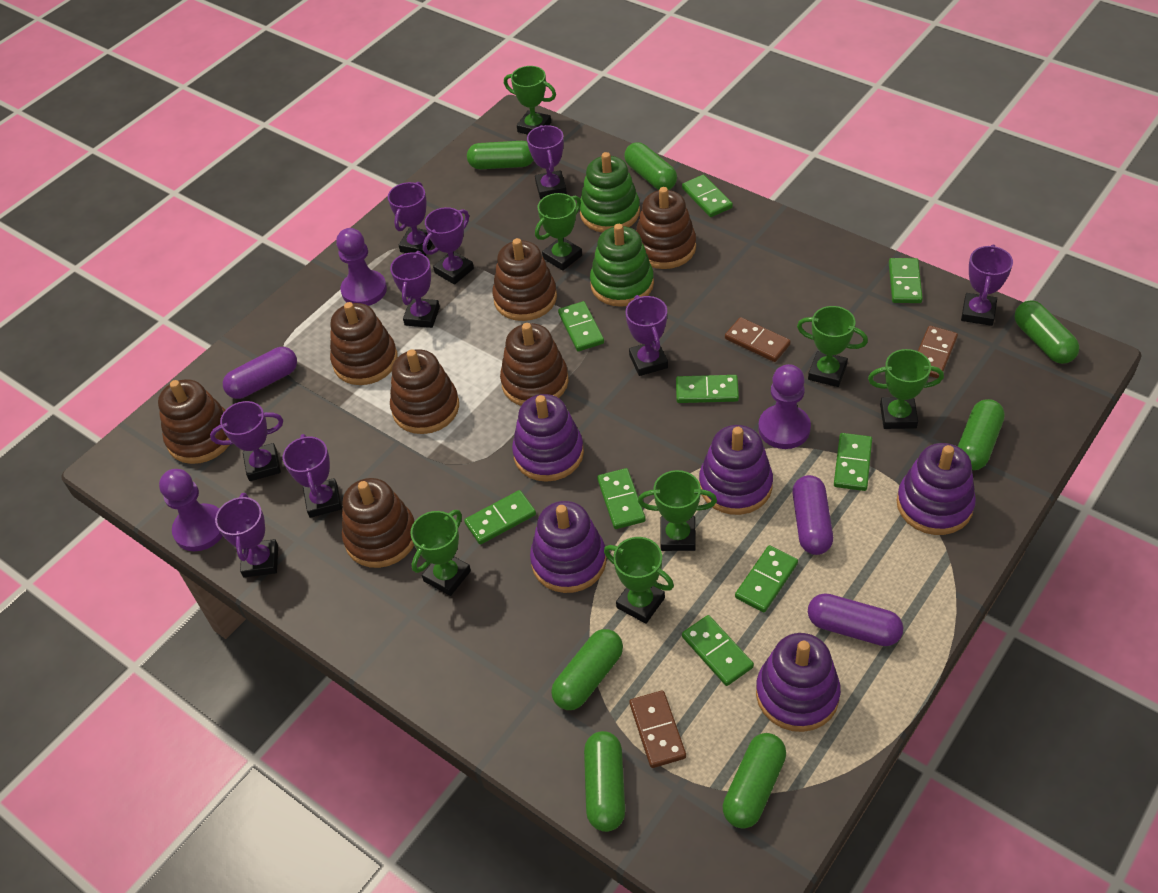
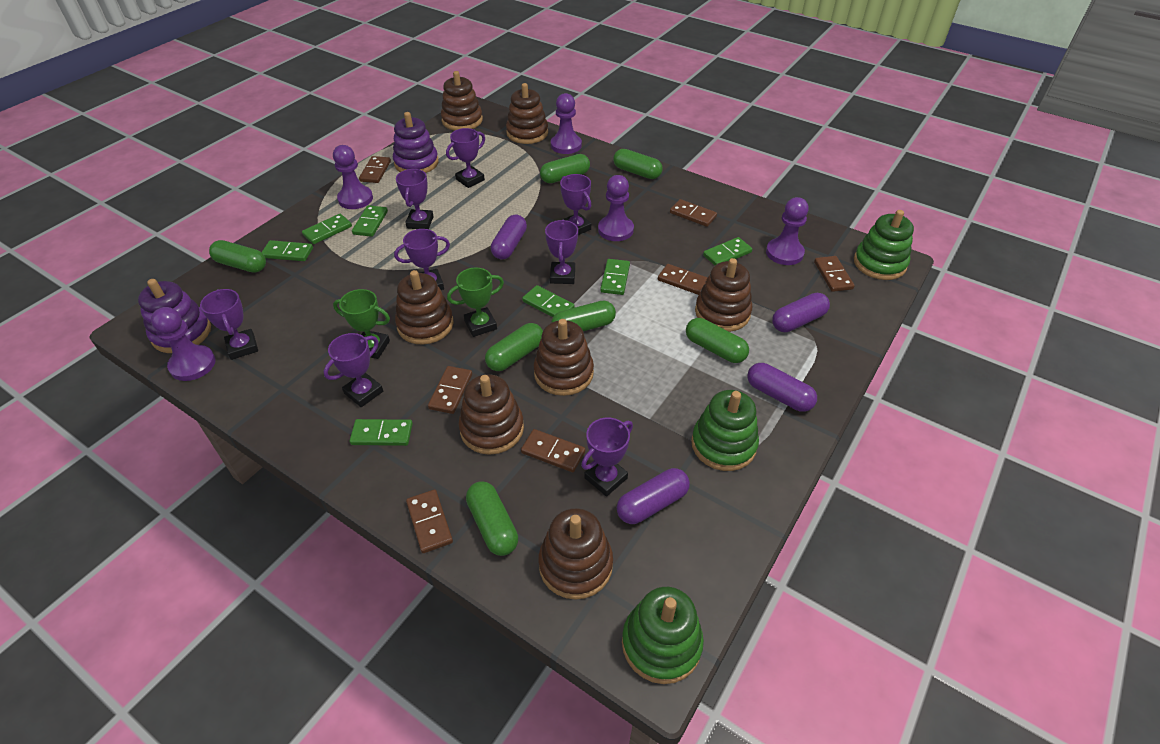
brown domino: 3 -> 7
green domino: 9 -> 7
green stacking toy: 2 -> 3
green trophy: 7 -> 2
purple capsule: 3 -> 4
purple pawn: 3 -> 5
purple stacking toy: 5 -> 2
purple trophy: 9 -> 8

